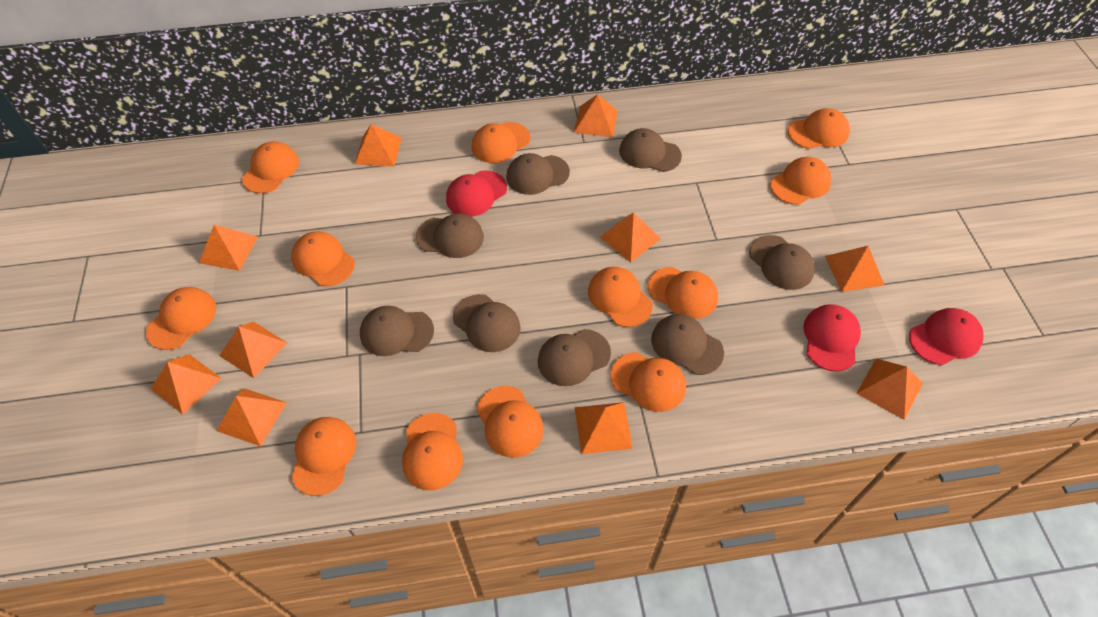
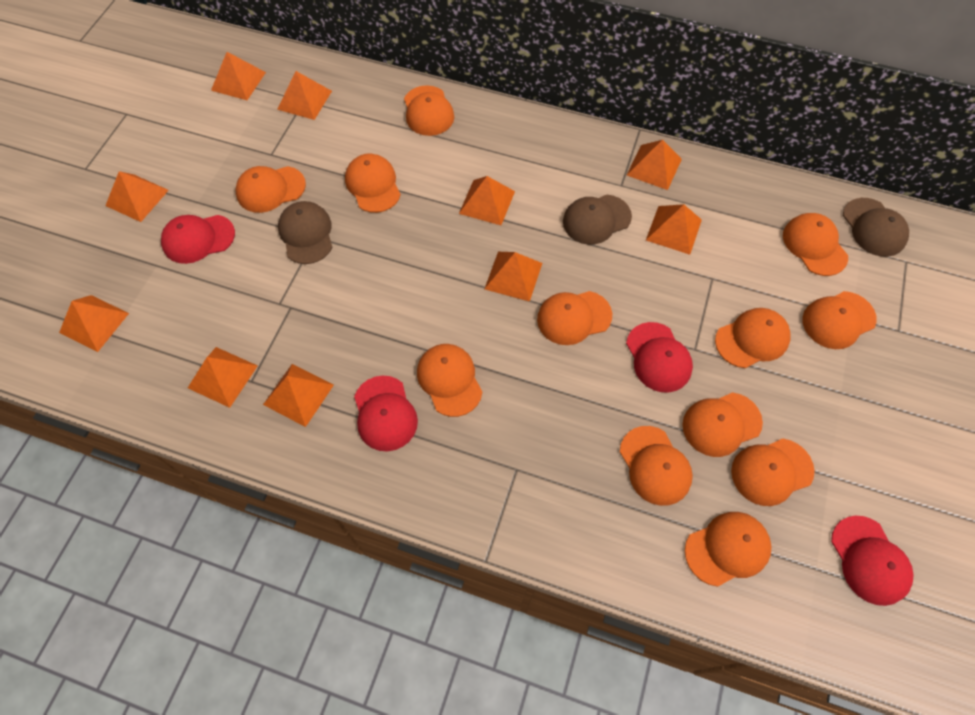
brown cap: 8 -> 3
red cap: 3 -> 4

